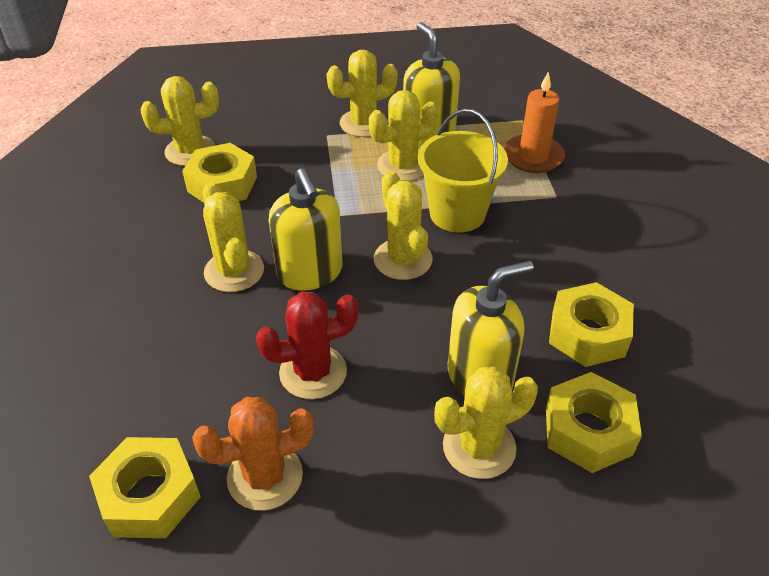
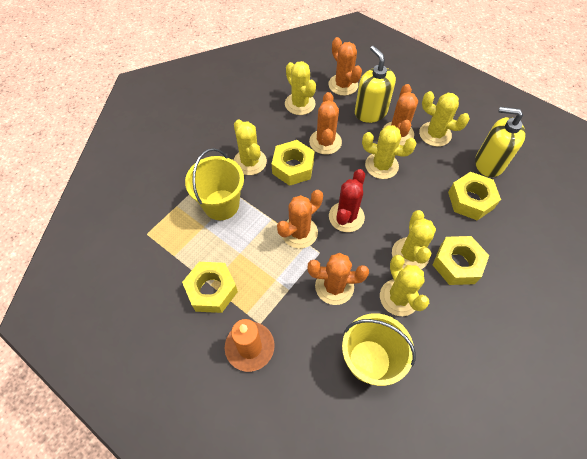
orange cactus: 1 -> 5
yellow bucket: 1 -> 2
yellow soap dispenser: 3 -> 2

